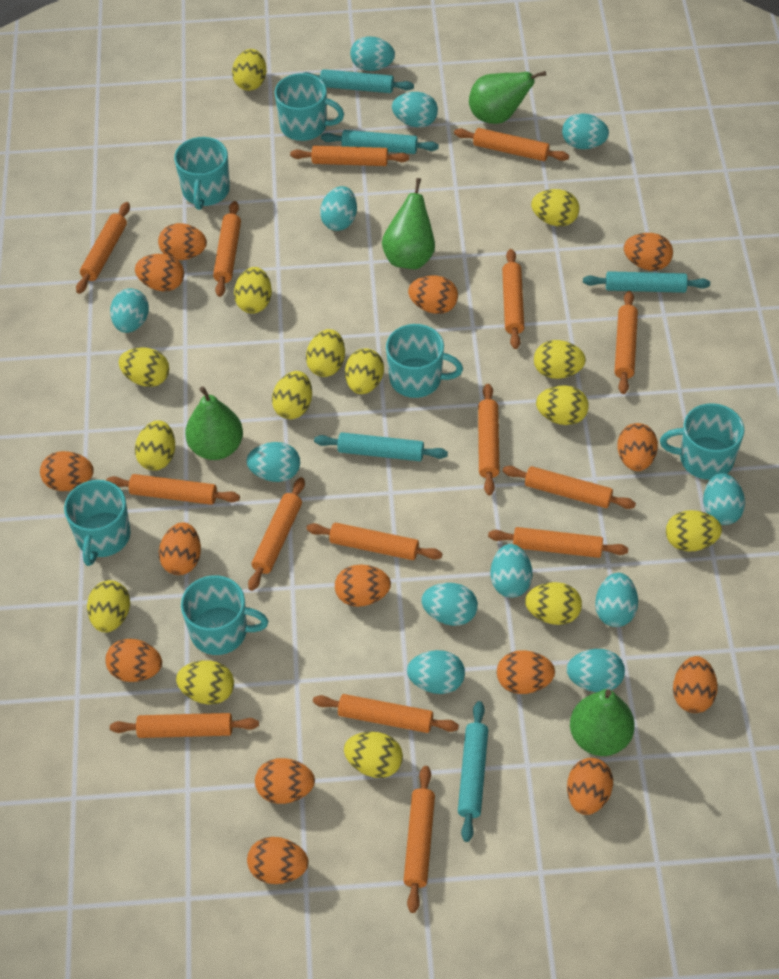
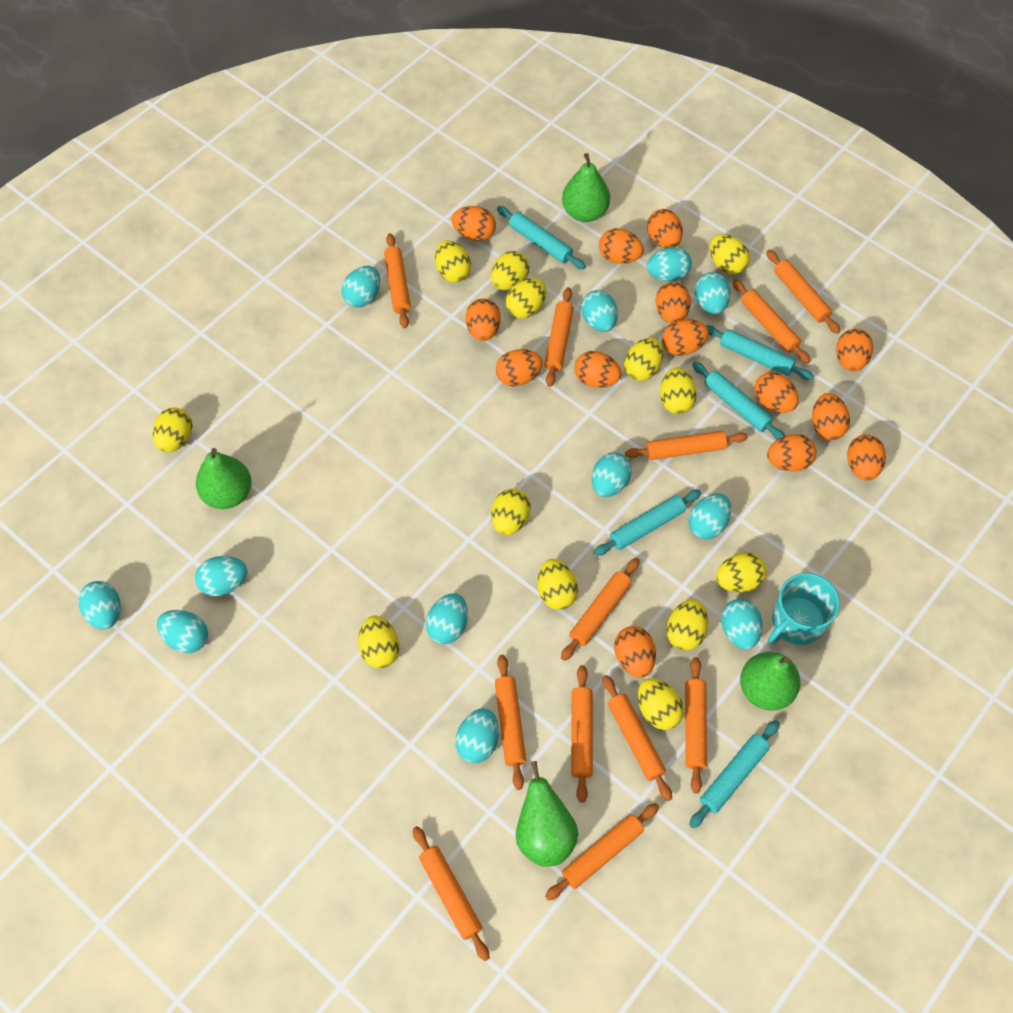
orange rolling pin: 15 -> 12
turquoise mug: 6 -> 1
yellow egg: 15 -> 13

